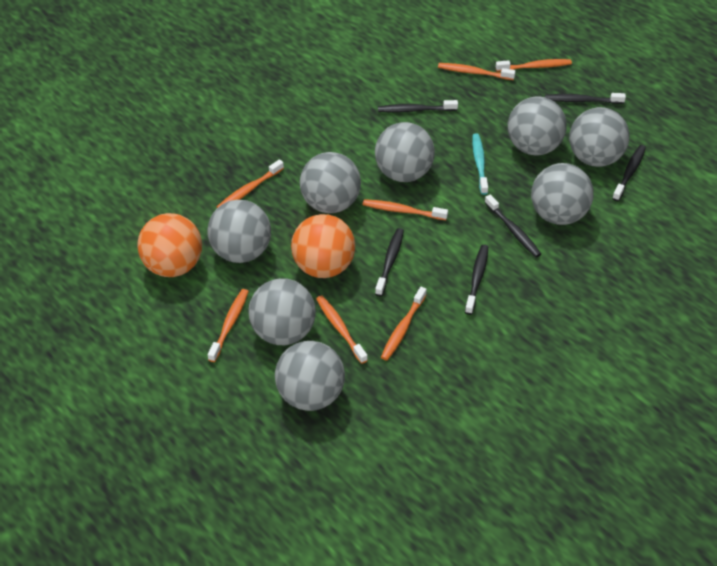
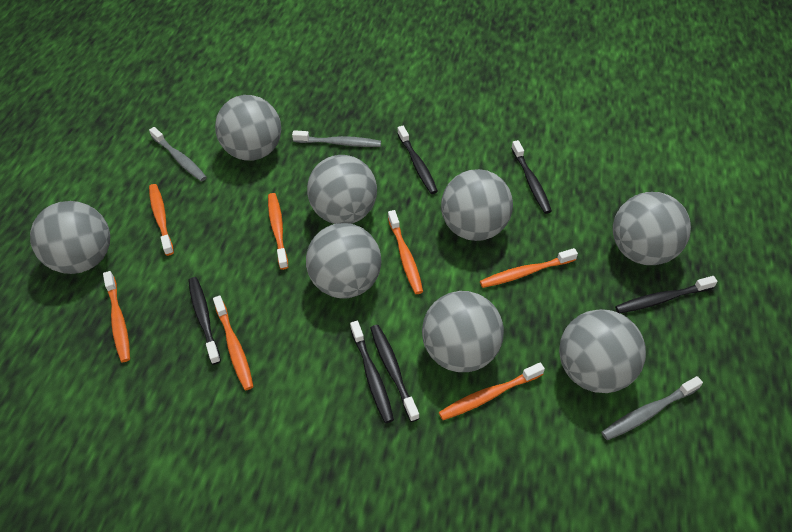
grey toothbrush: 0 -> 3
orange ball: 2 -> 0
turquoise toothbrush: 1 -> 0

